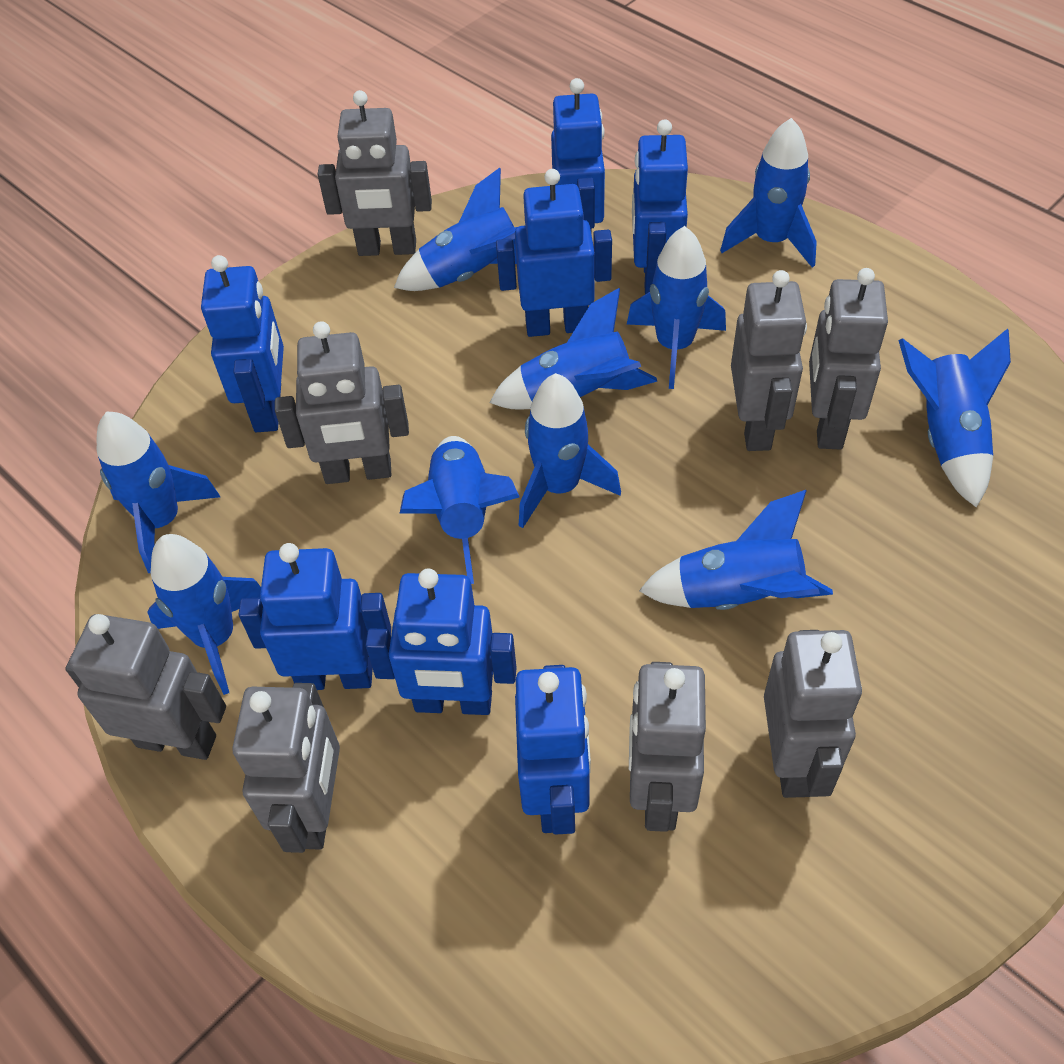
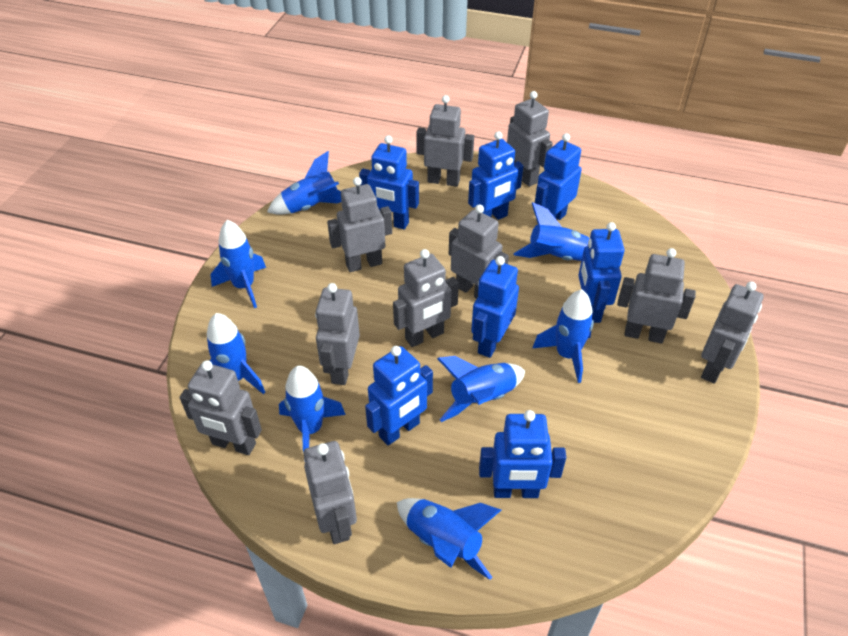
blue rocket: 10 -> 8
grey robot: 8 -> 10

